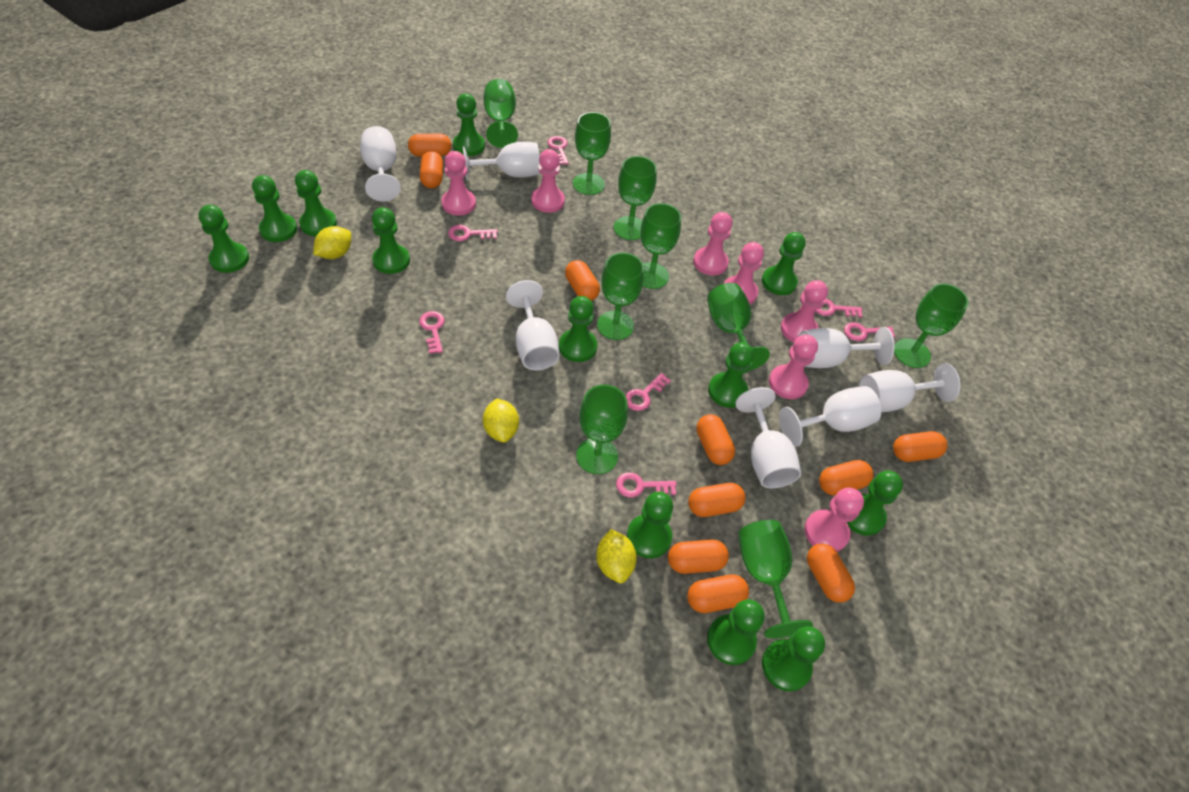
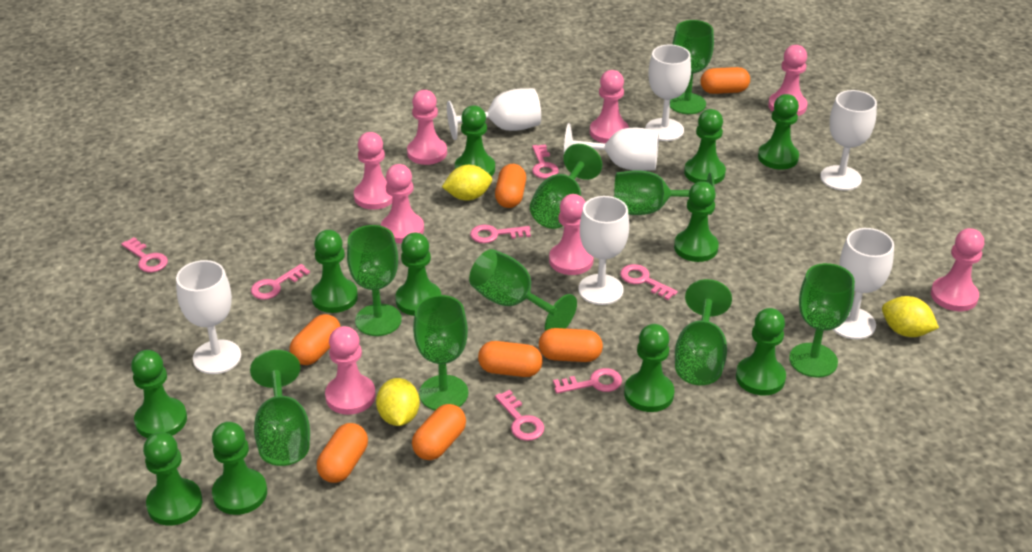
green pawn: 12 -> 11
orange capsule: 10 -> 7
pink pawn: 7 -> 8

